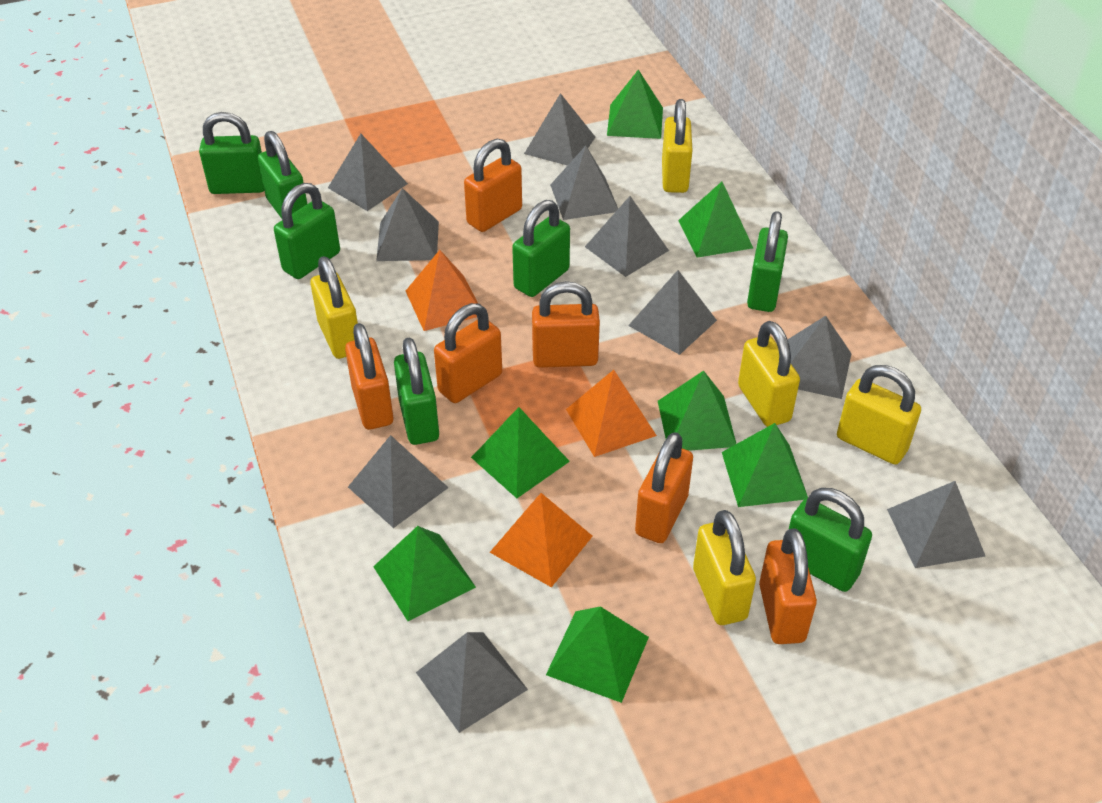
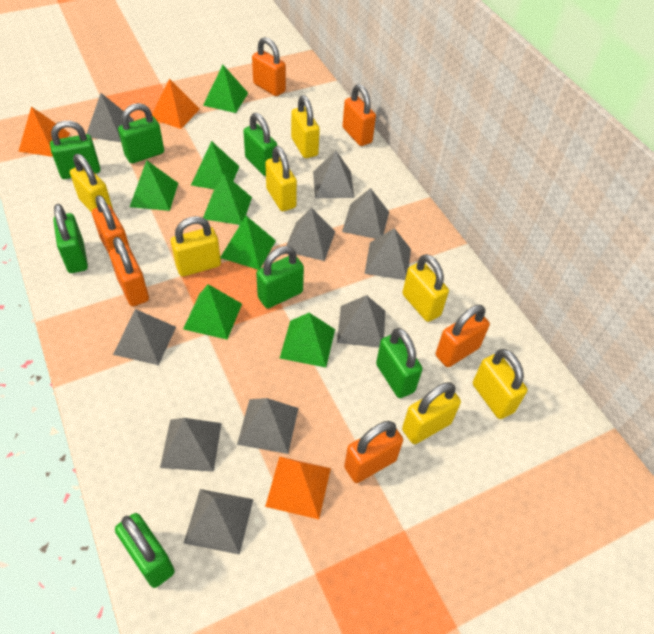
yellow padlock: 5 -> 7

